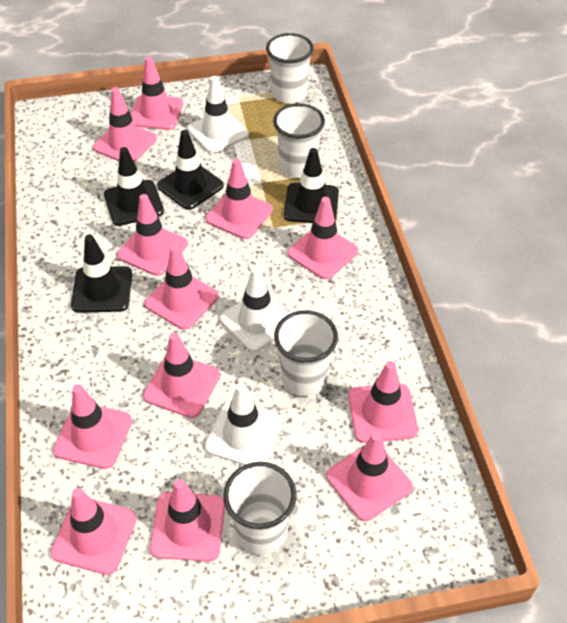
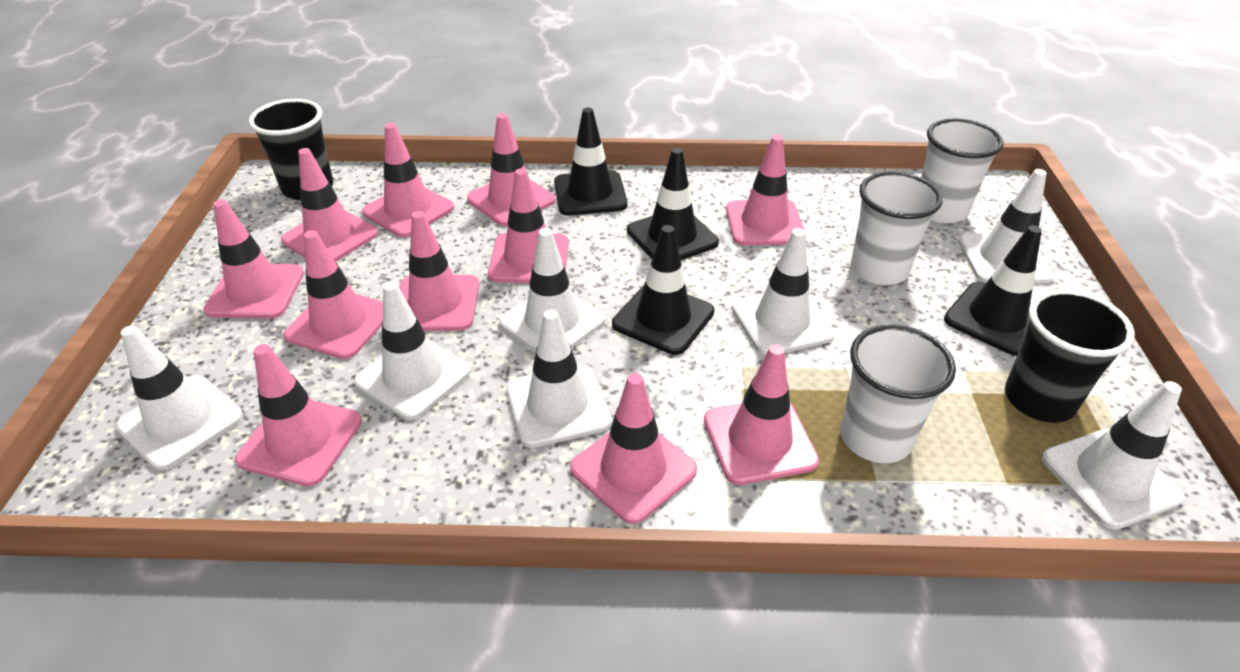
black cup: 0 -> 2
pink traffic cone: 12 -> 11
white cup: 4 -> 3
white traffic cone: 3 -> 7

